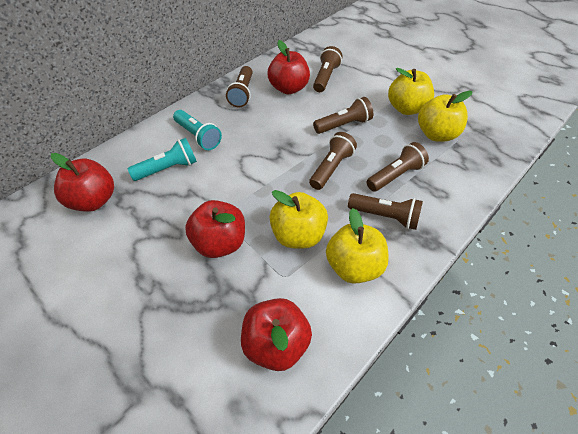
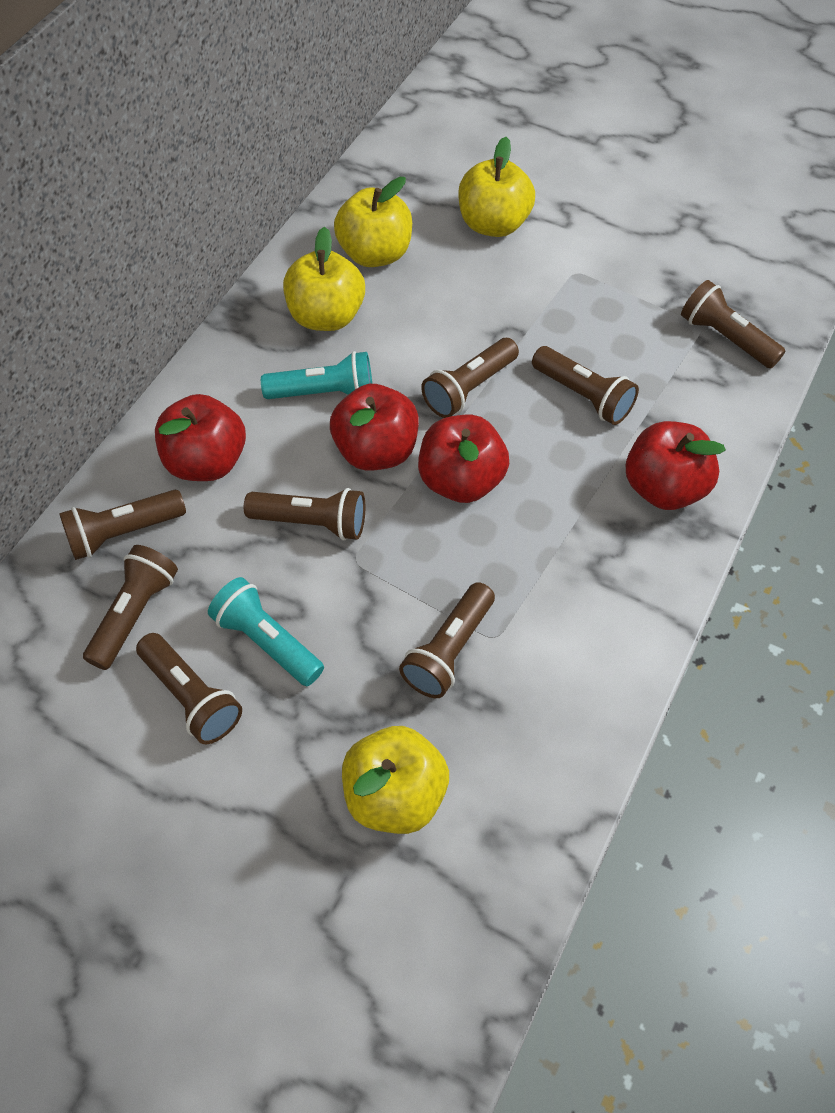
brown flashlight: 6 -> 8

